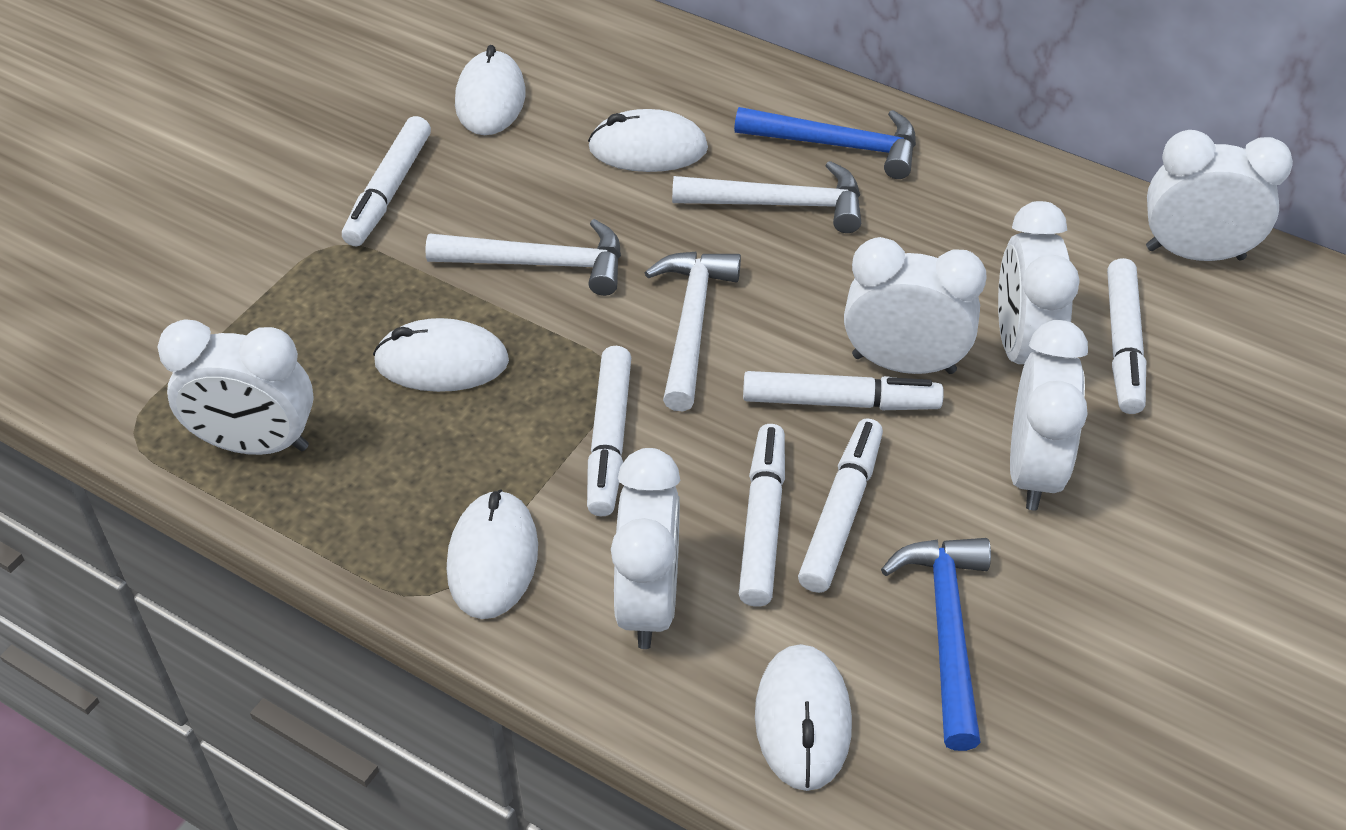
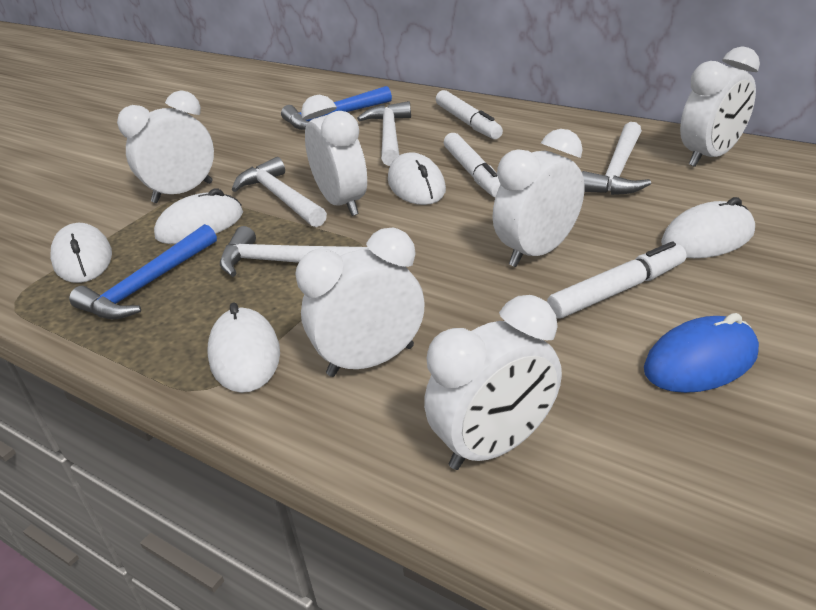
blue mouse: 0 -> 1
white hammer: 3 -> 4
white marker: 6 -> 3

